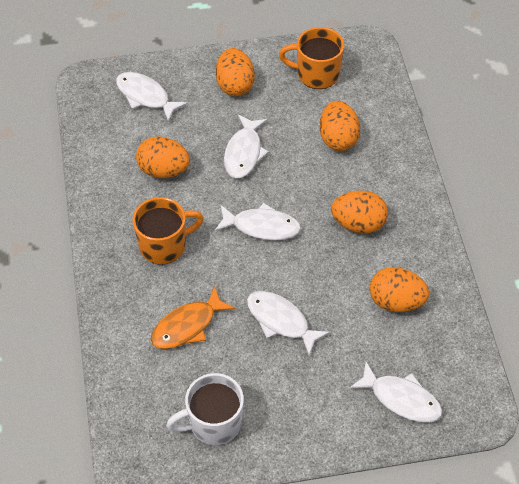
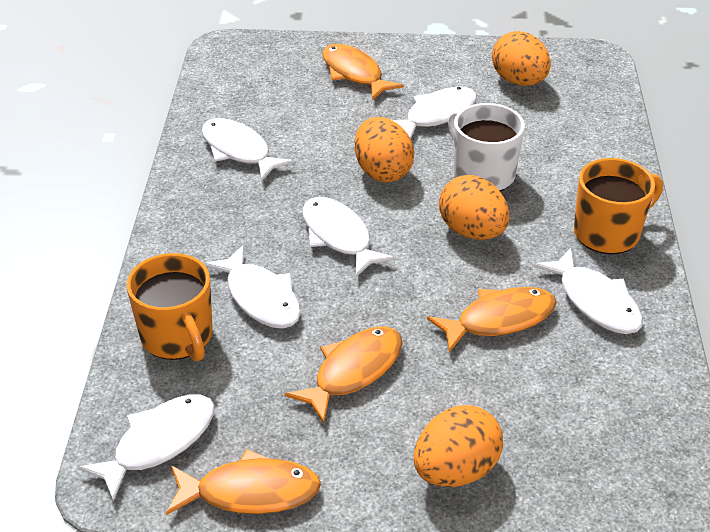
orange egg: 5 -> 4
orange fish: 1 -> 4
white fish: 5 -> 6

